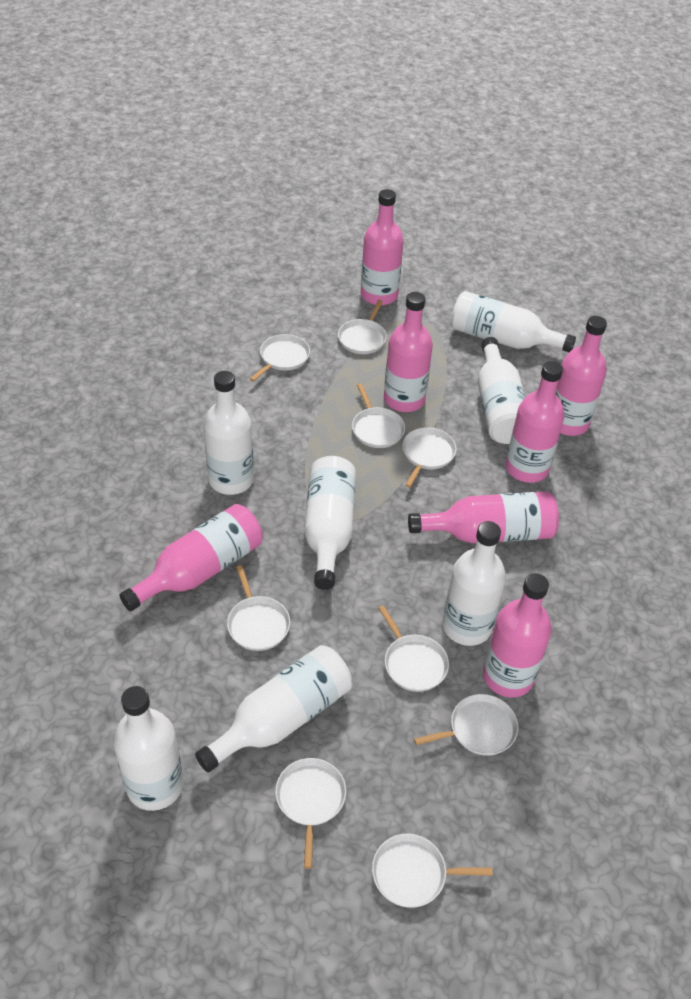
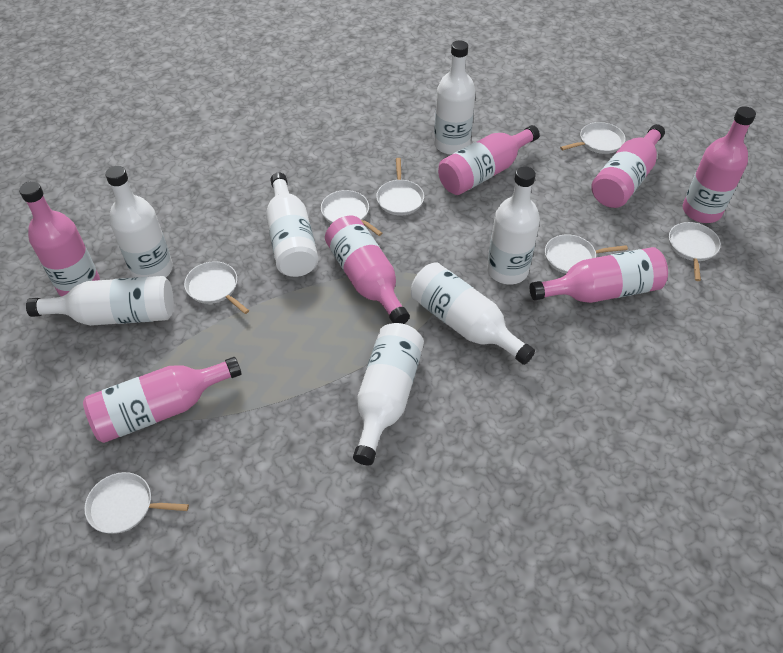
white pan: 9 -> 7

